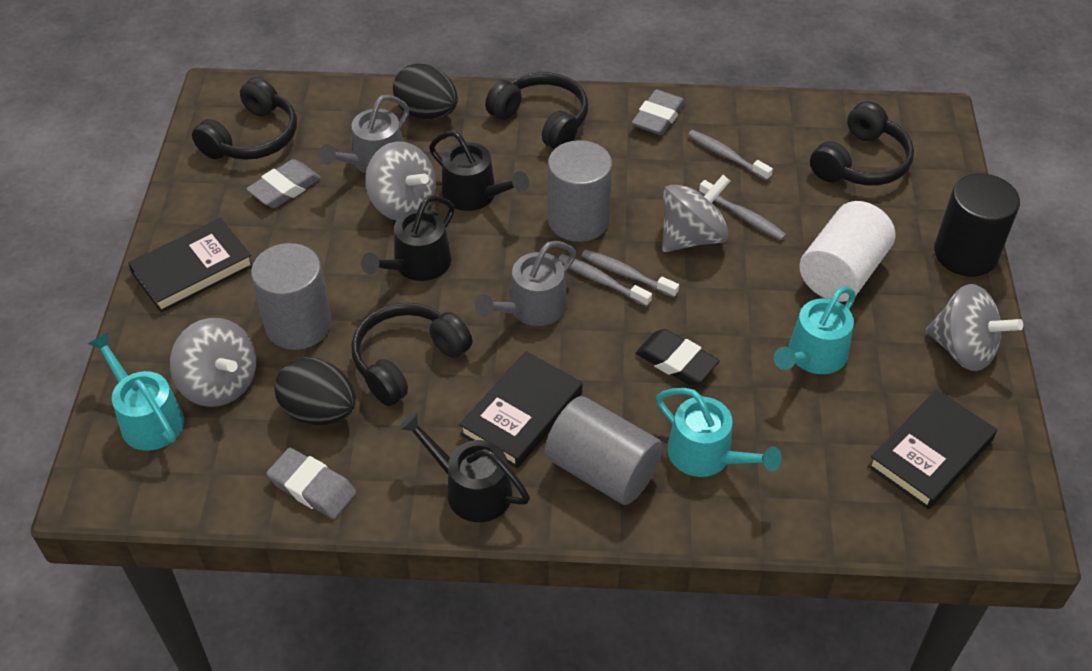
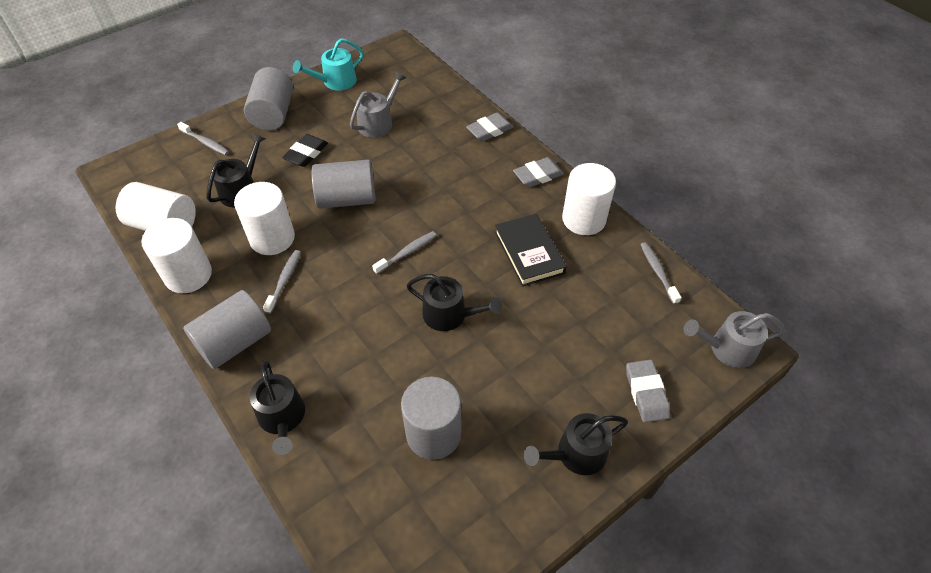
black book: 3 -> 1
black cylinder: 1 -> 0
black egg: 2 -> 0
black headphones: 4 -> 0
black watering can: 3 -> 4
grey cylinder: 3 -> 4
grey spinning top: 4 -> 0
turquoise watering can: 3 -> 1
white cylinder: 1 -> 4

